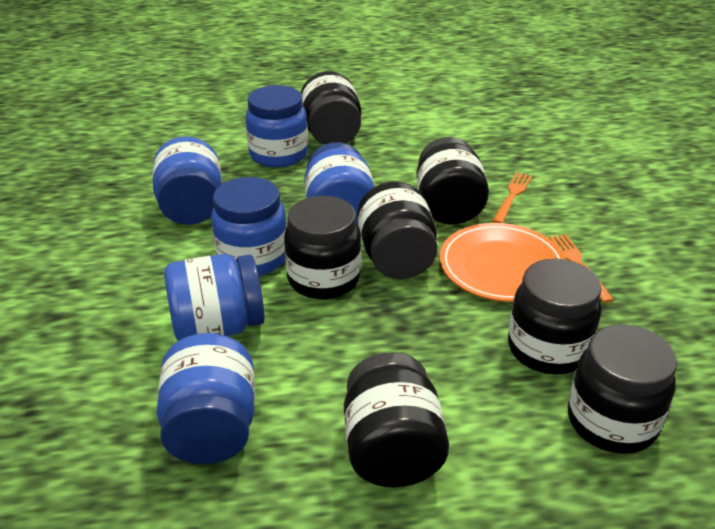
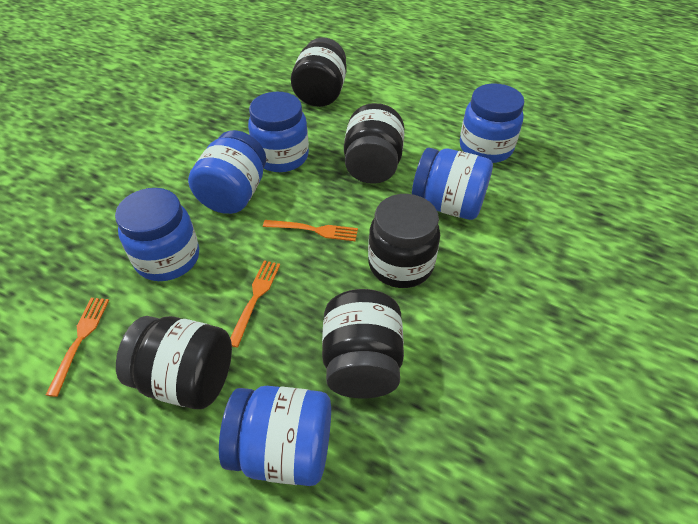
black jar: 7 -> 5
orange fork: 2 -> 3
orange plate: 1 -> 0

